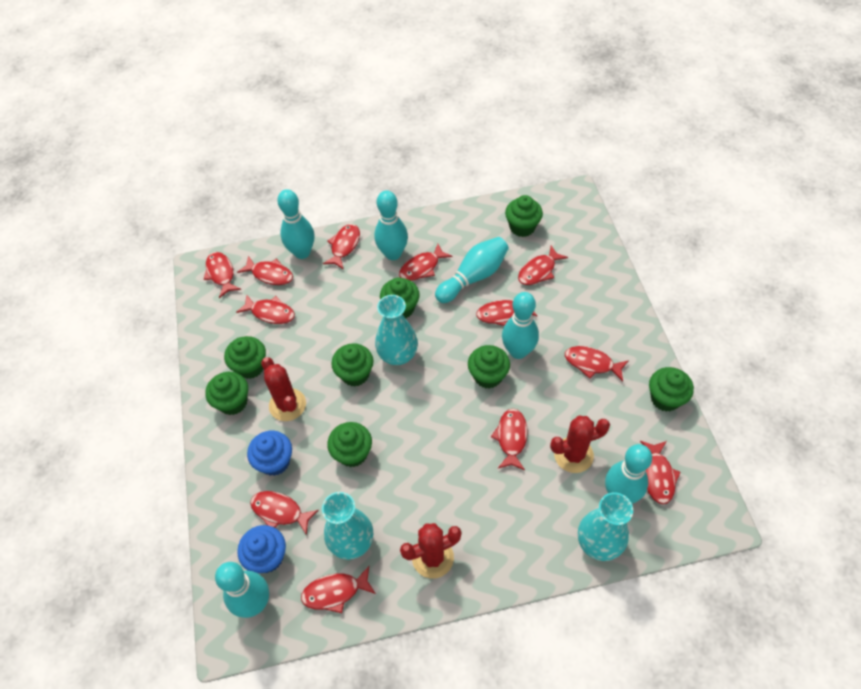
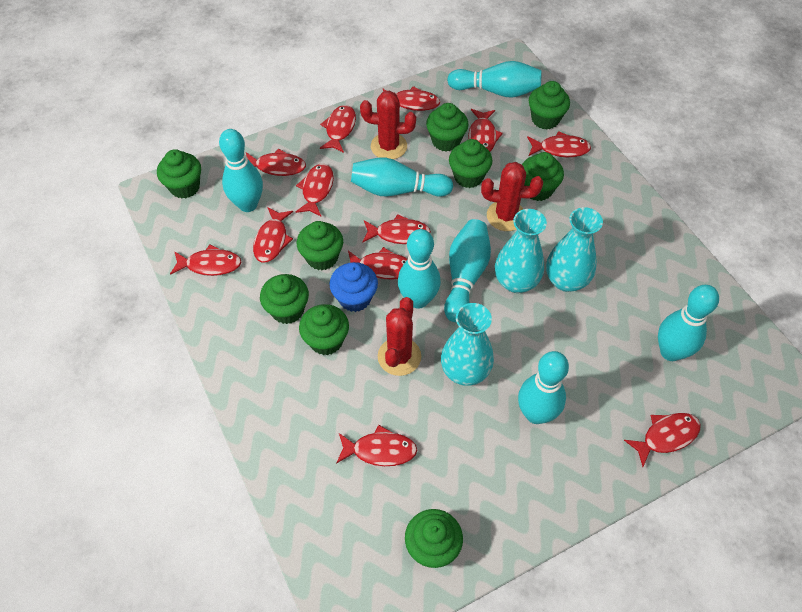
blue cupcake: 2 -> 1
green cupcake: 8 -> 9
turquoise bowling pin: 6 -> 7

